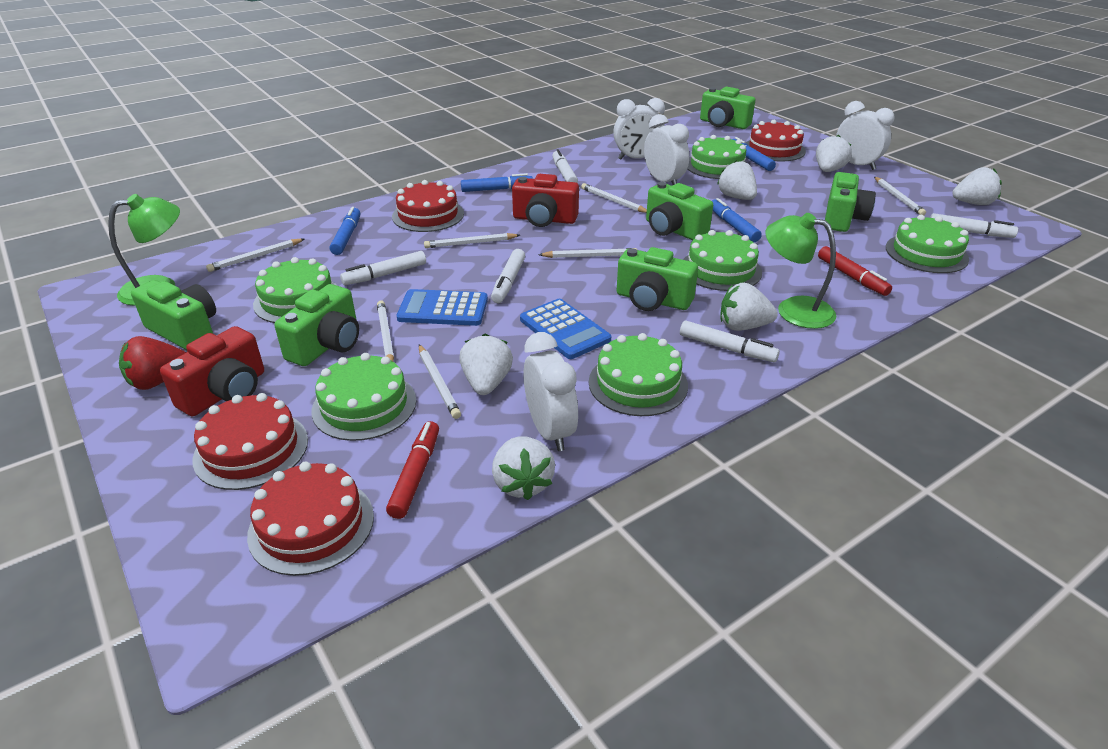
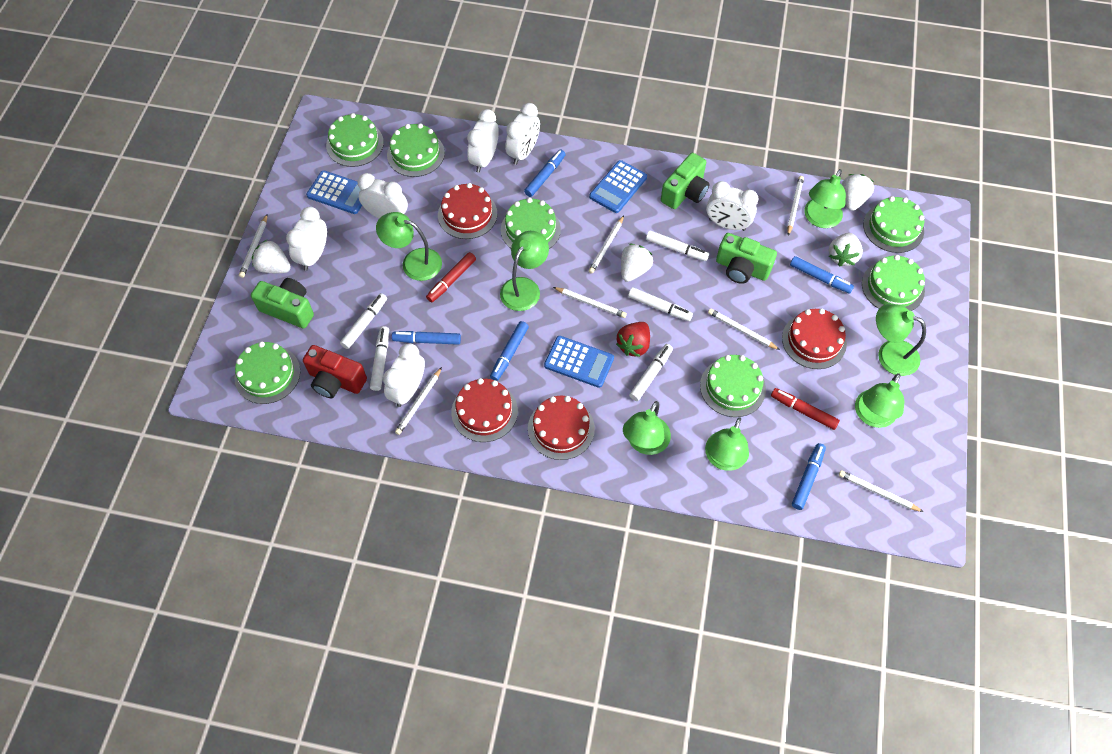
blue calculator: 2 -> 3
blue marker: 4 -> 5
green cake: 6 -> 7
green camera: 6 -> 3
green lamp: 2 -> 7
red camera: 2 -> 1
white clock: 4 -> 6
white strawberry: 6 -> 4

